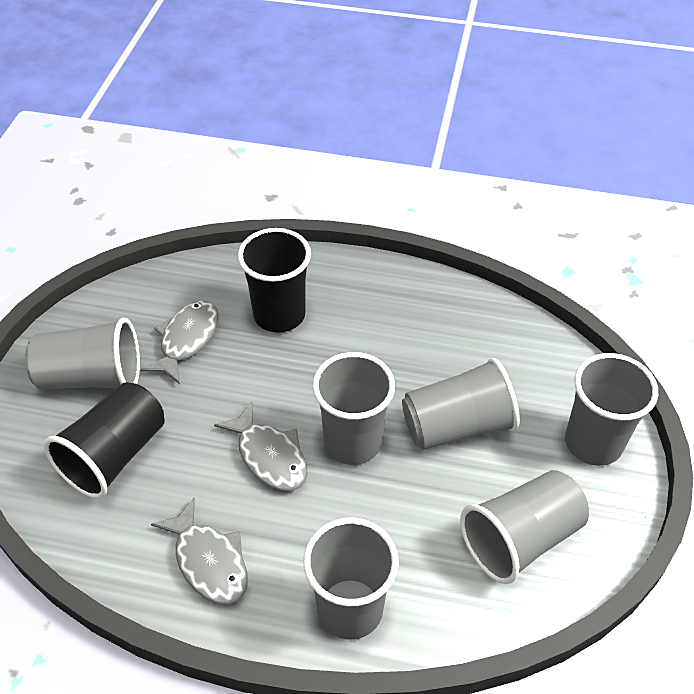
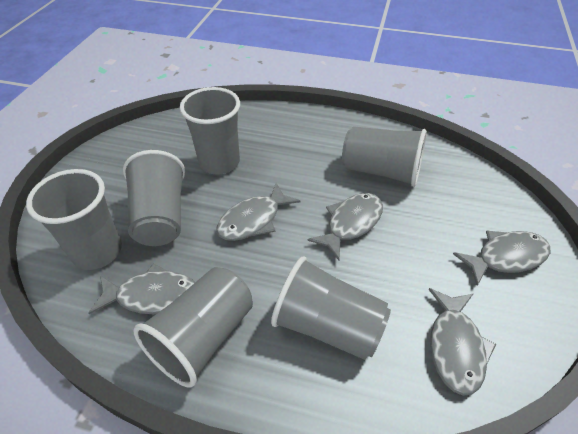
black cup: 2 -> 0
grey fish: 3 -> 5

